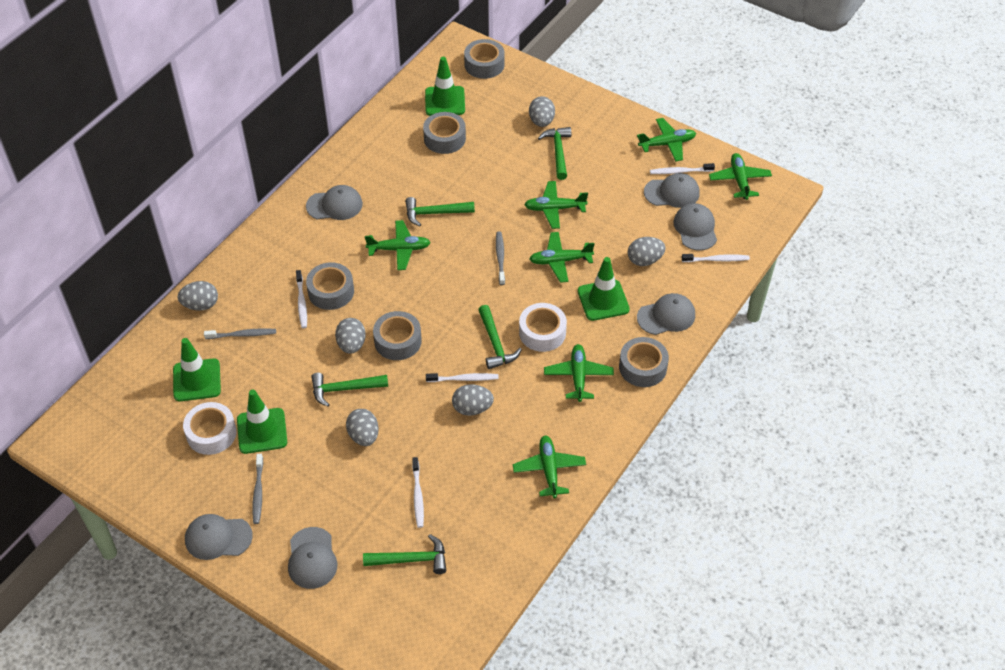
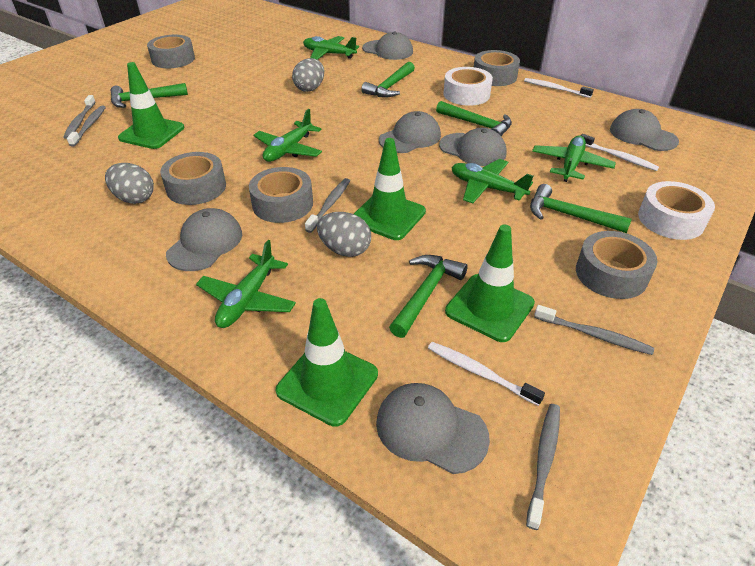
green plane: 7 -> 5
grey egg: 6 -> 3
grey toothbrush: 3 -> 5
white toothbrush: 5 -> 3

